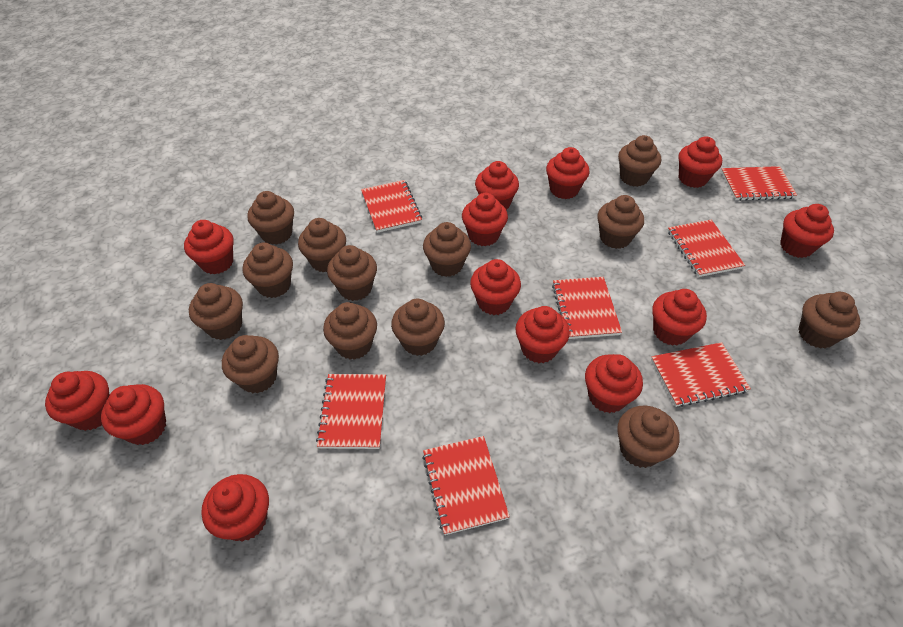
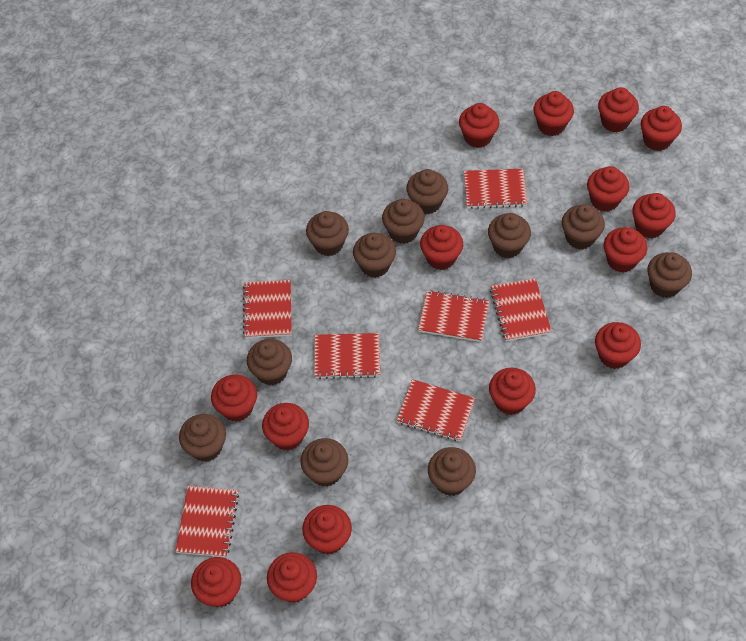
brown cupcake: 13 -> 11
red cupcake: 13 -> 15

